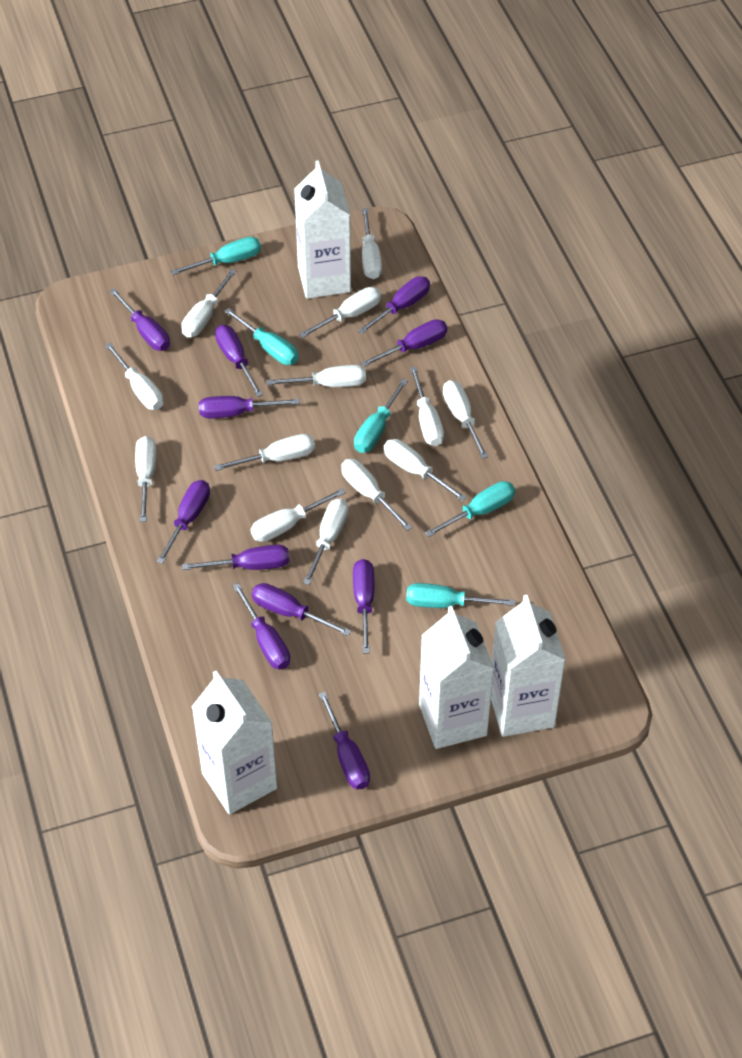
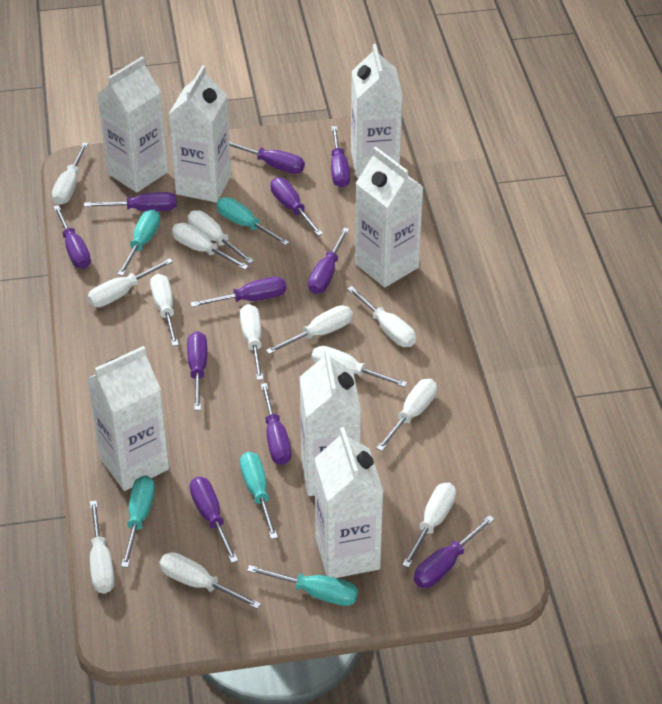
white carton: 4 -> 7

